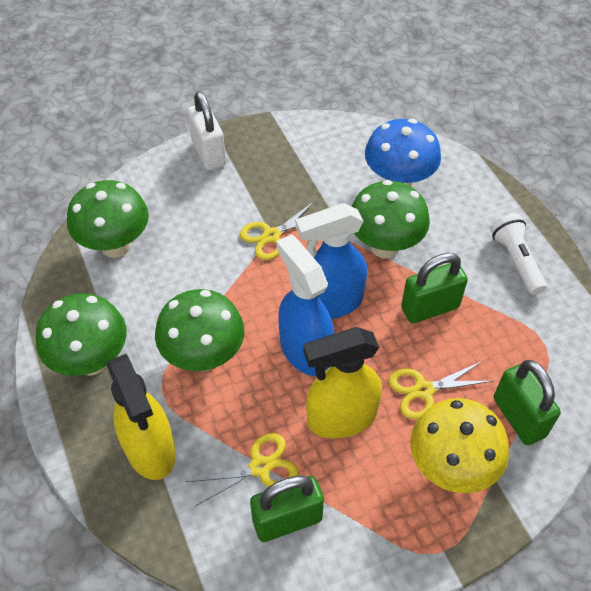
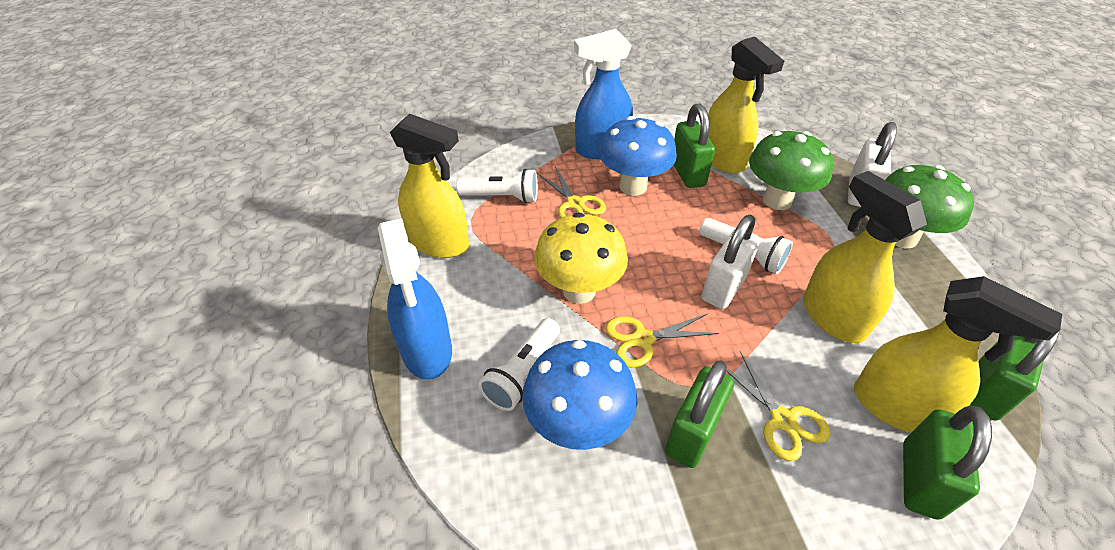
blue mushroom: 1 -> 2
green mushroom: 4 -> 2
green padlock: 3 -> 4
white flashlight: 1 -> 3
white padlock: 1 -> 2
yellow spray bottle: 2 -> 4

